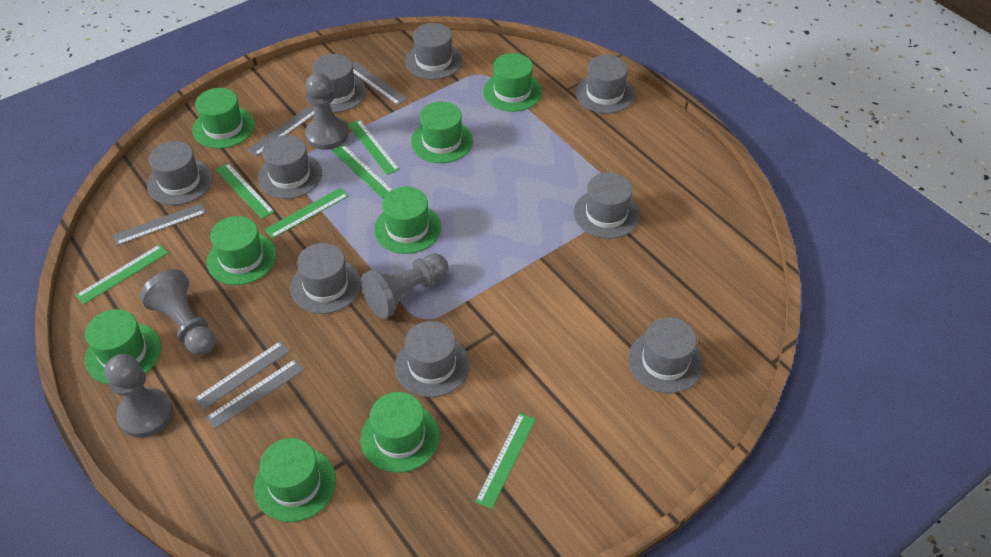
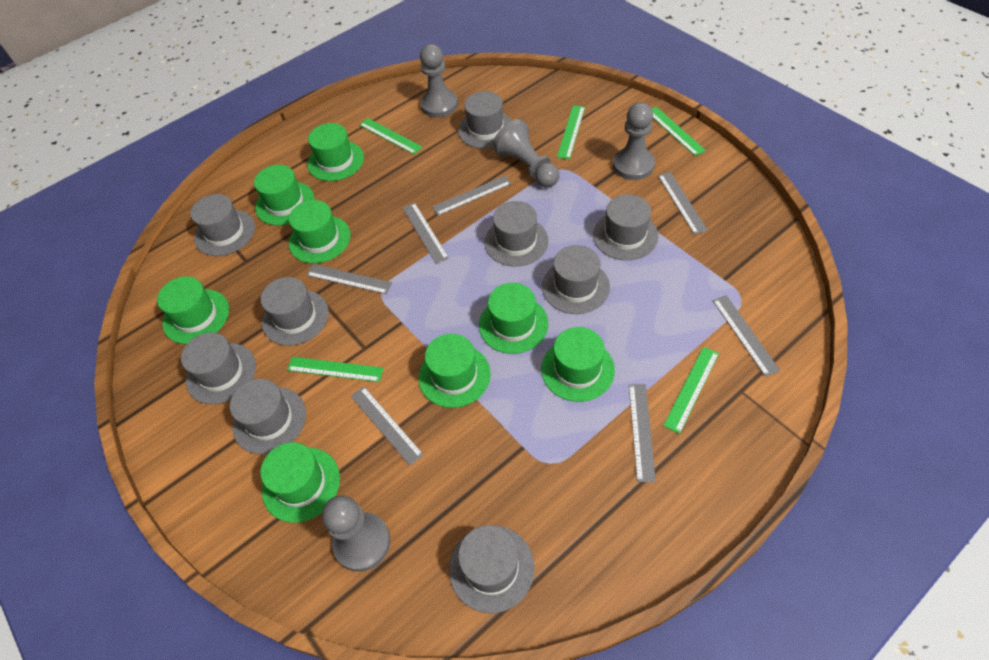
green ruler: 6 -> 5
grey ruler: 5 -> 7

